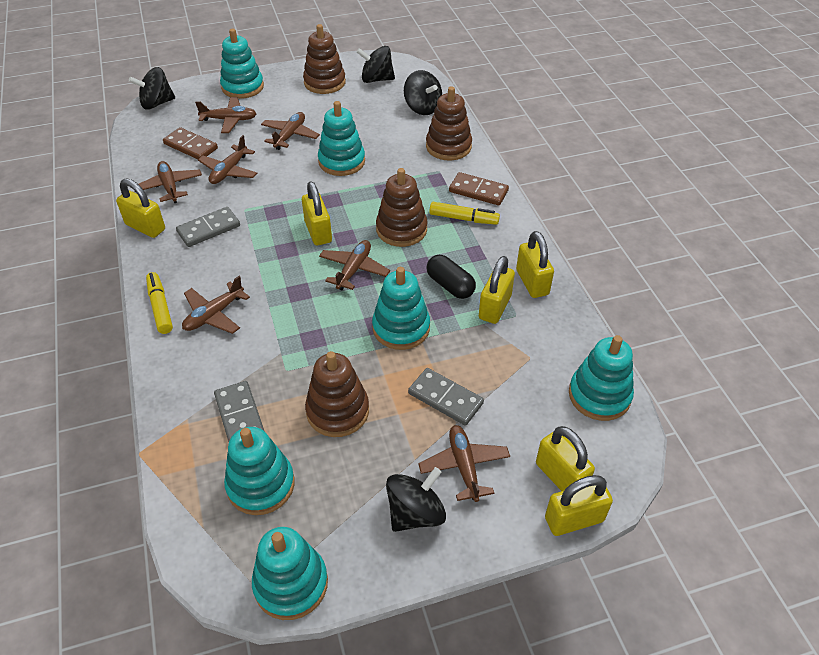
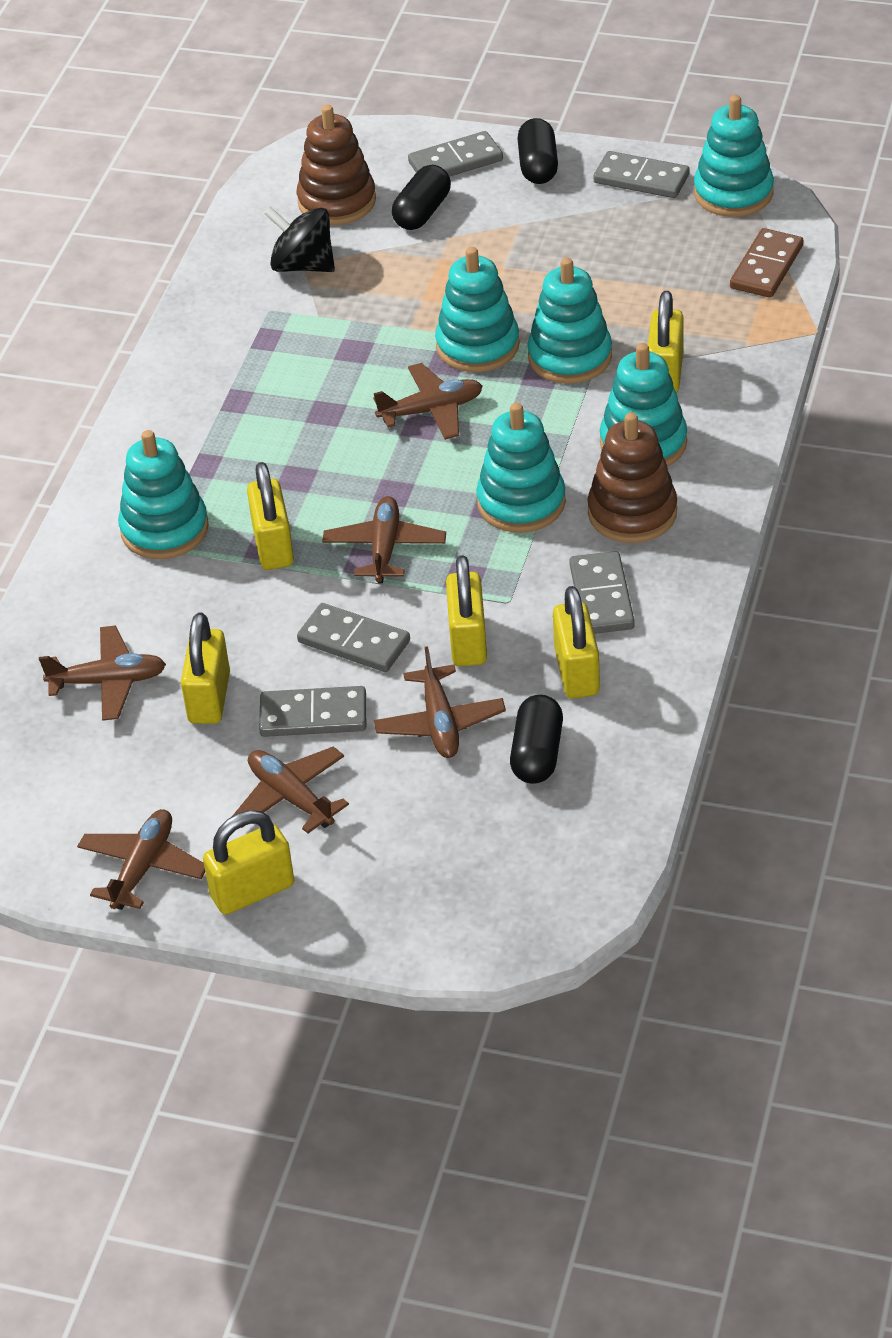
black capsule: 1 -> 3
black spinning top: 4 -> 1
brown domino: 2 -> 1
brown plane: 7 -> 6
brown stacking toy: 4 -> 2
grey domino: 3 -> 5
yellow marker: 2 -> 0

